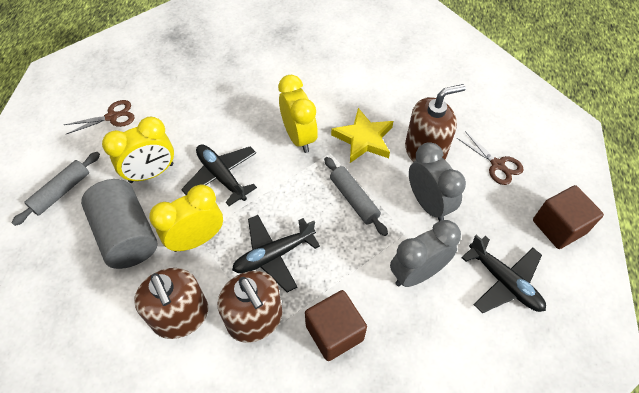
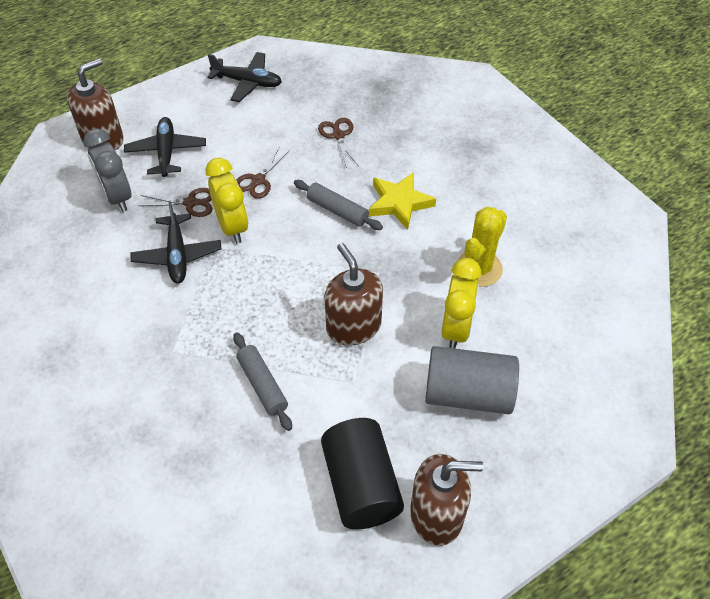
black cylinder: 0 -> 1
brown cube: 2 -> 0
brown scissors: 2 -> 3
grey clock: 2 -> 1
yellow cactus: 0 -> 1
yellow clock: 3 -> 2

